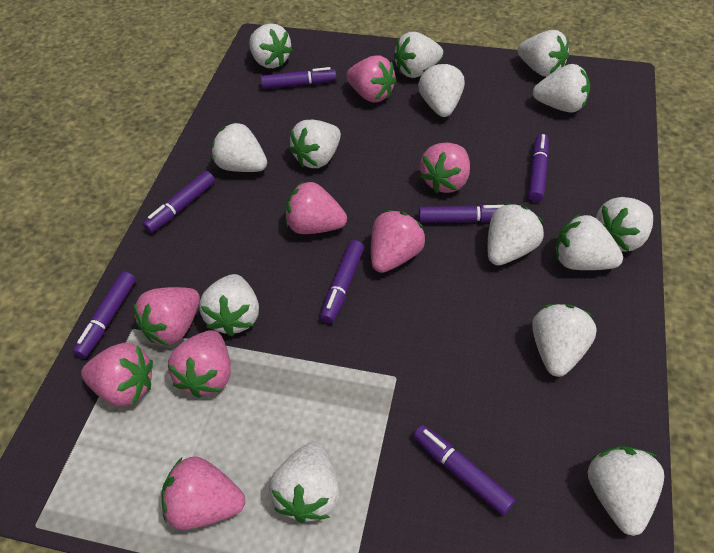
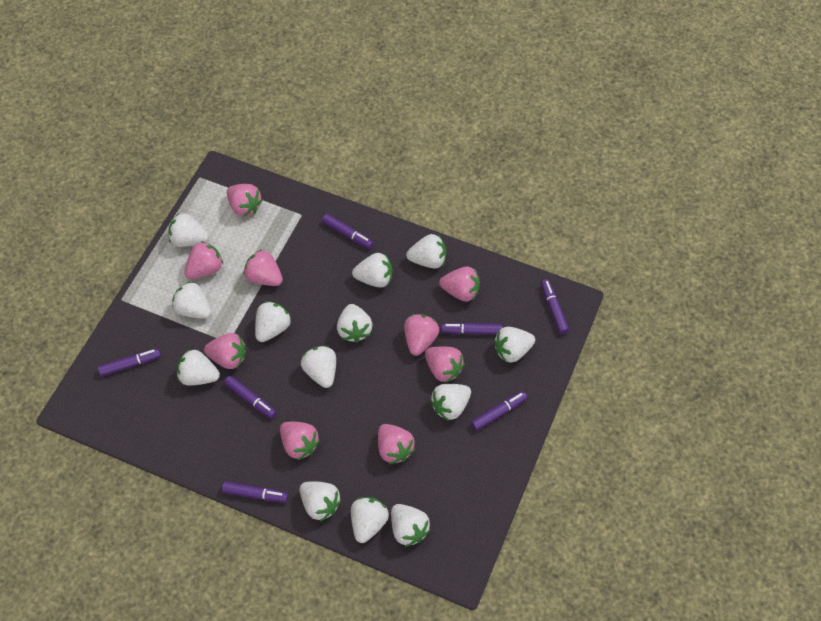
pink strawberry: 8 -> 9
white strawberry: 14 -> 13

